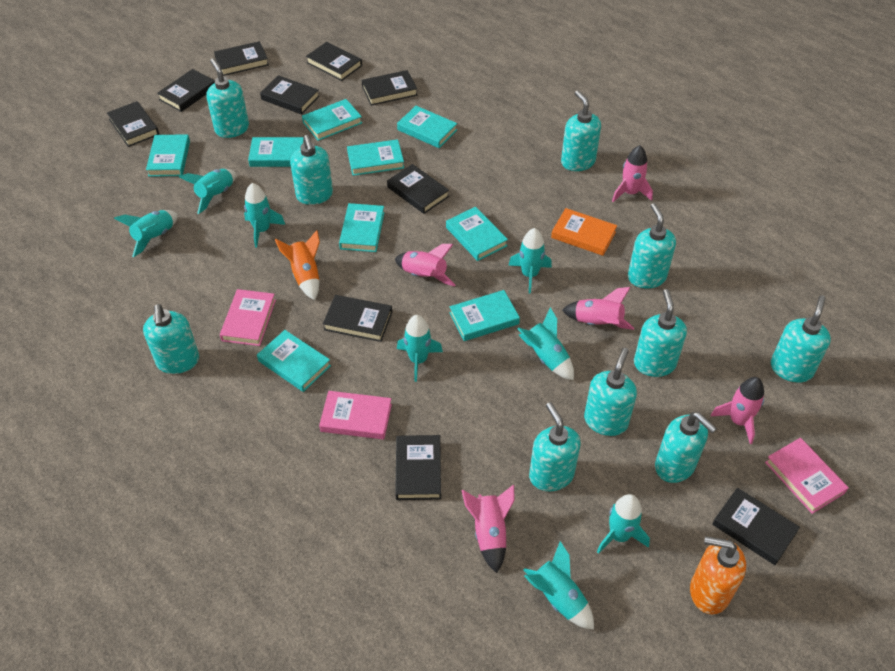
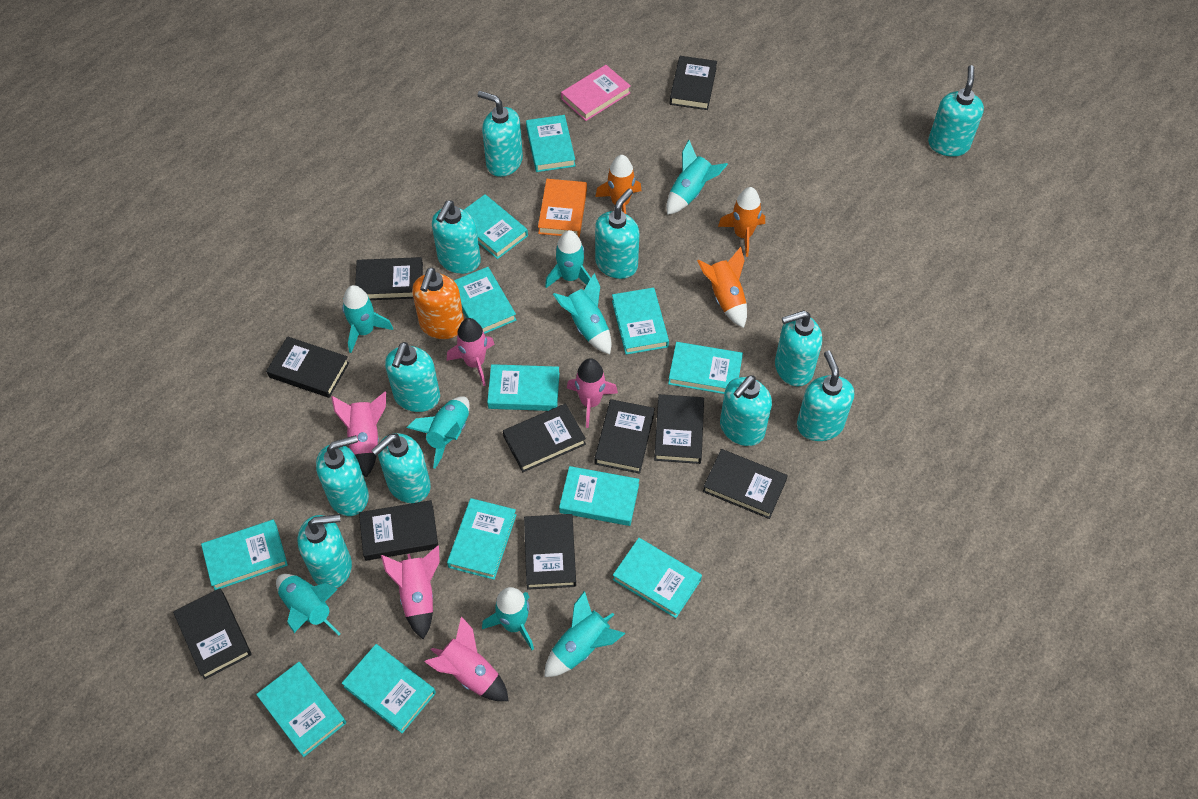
orange rocket: 1 -> 3
pink book: 3 -> 1
turquoise book: 9 -> 12
turquoise soap dispenser: 10 -> 11

